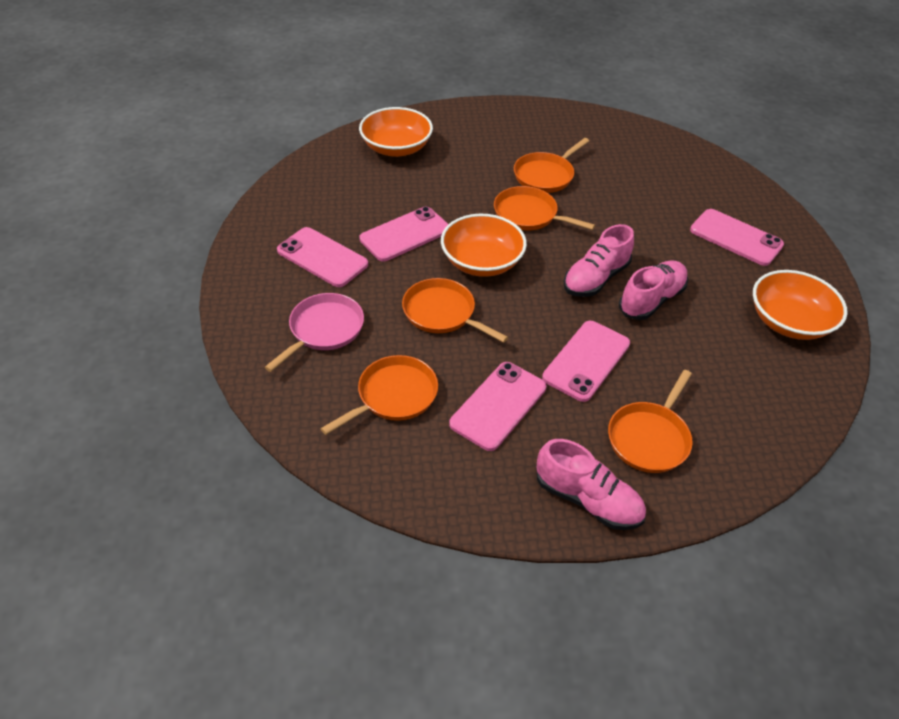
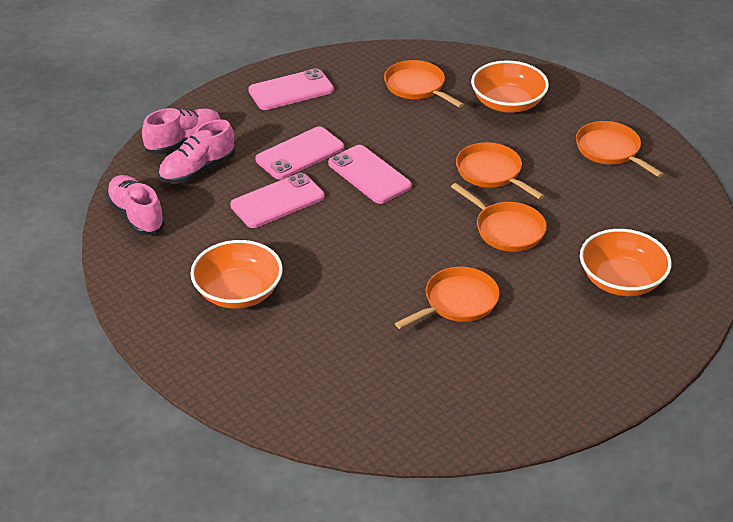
pink pan: 1 -> 0
pink phone: 5 -> 4

